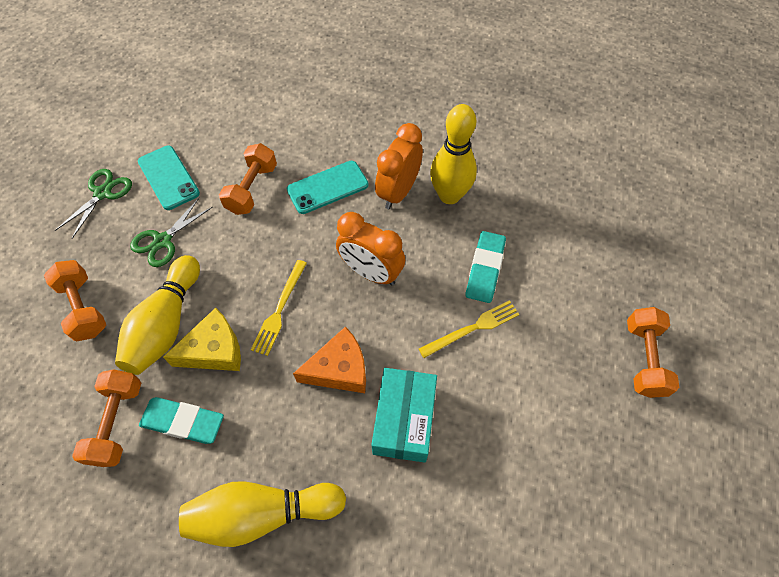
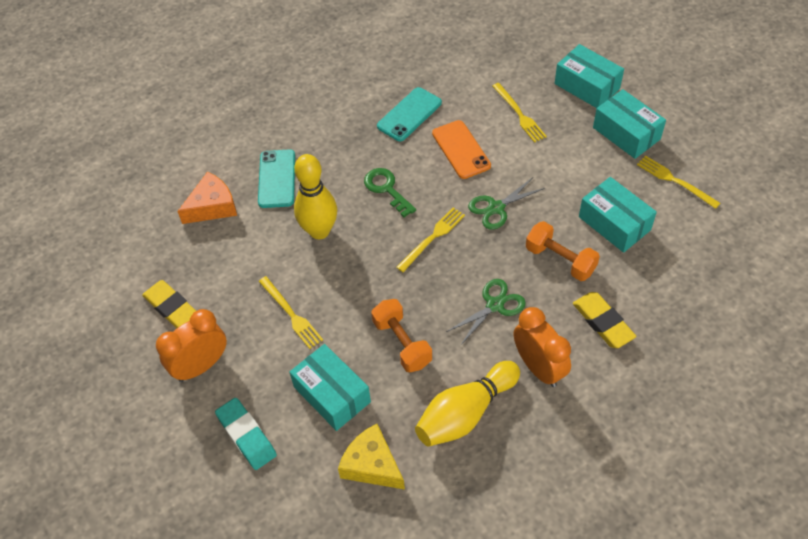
green key: 0 -> 1
orange dumbbell: 4 -> 2
orange phone: 0 -> 1
turquoise box: 1 -> 4
turquoise eraser: 2 -> 1
yellow bowling pin: 3 -> 2
yellow eraser: 0 -> 2
yellow fork: 2 -> 4

